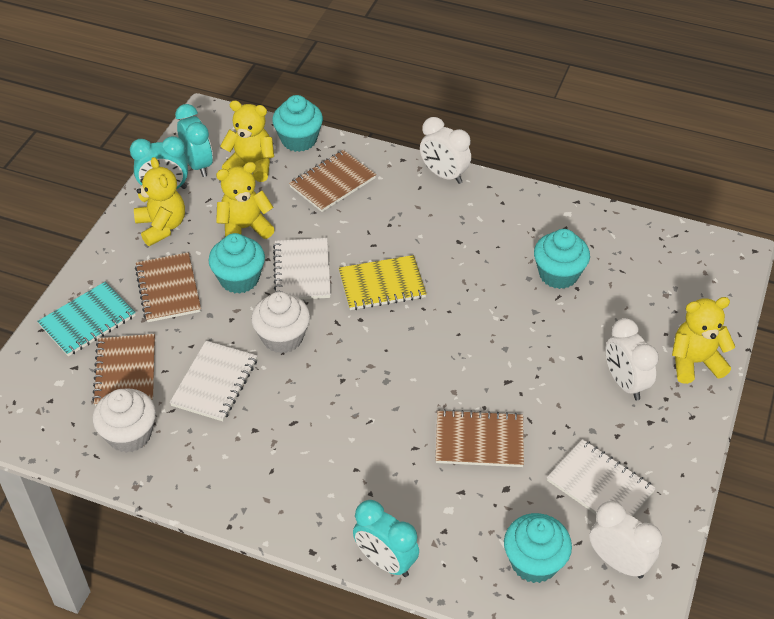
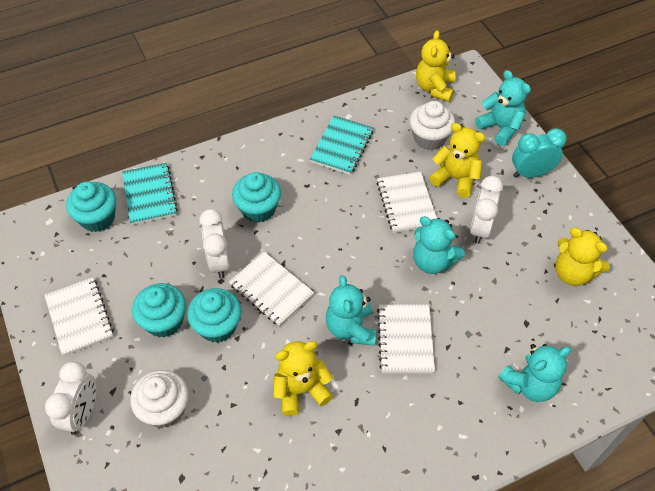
brown notebook: 4 -> 0
turquoise clock: 3 -> 1
turquoise notebook: 1 -> 2
turquoise teddy bear: 0 -> 4
white notebook: 3 -> 4
yellow notebook: 1 -> 0

